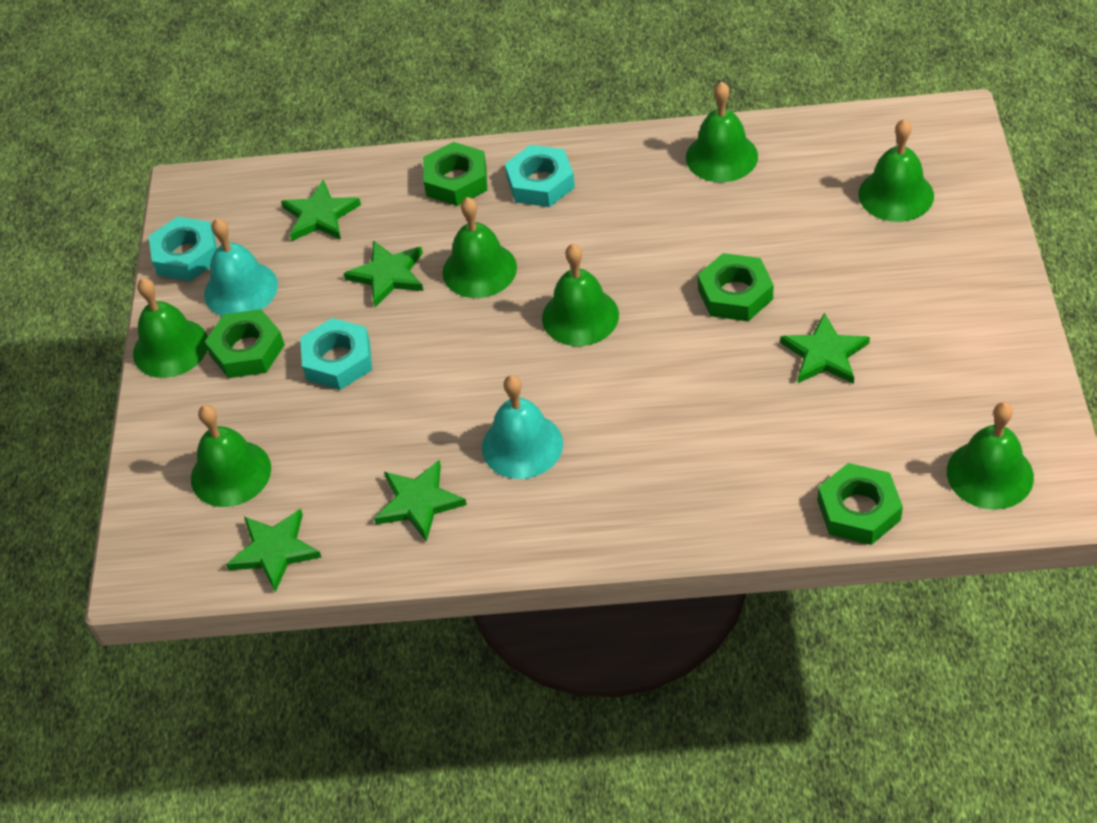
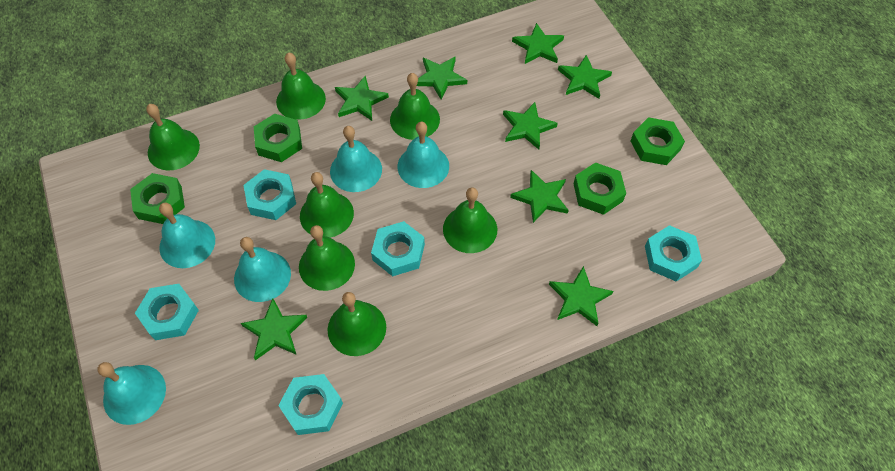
green star: 5 -> 8
turquoise bell: 2 -> 5
turquoise nut: 3 -> 5

